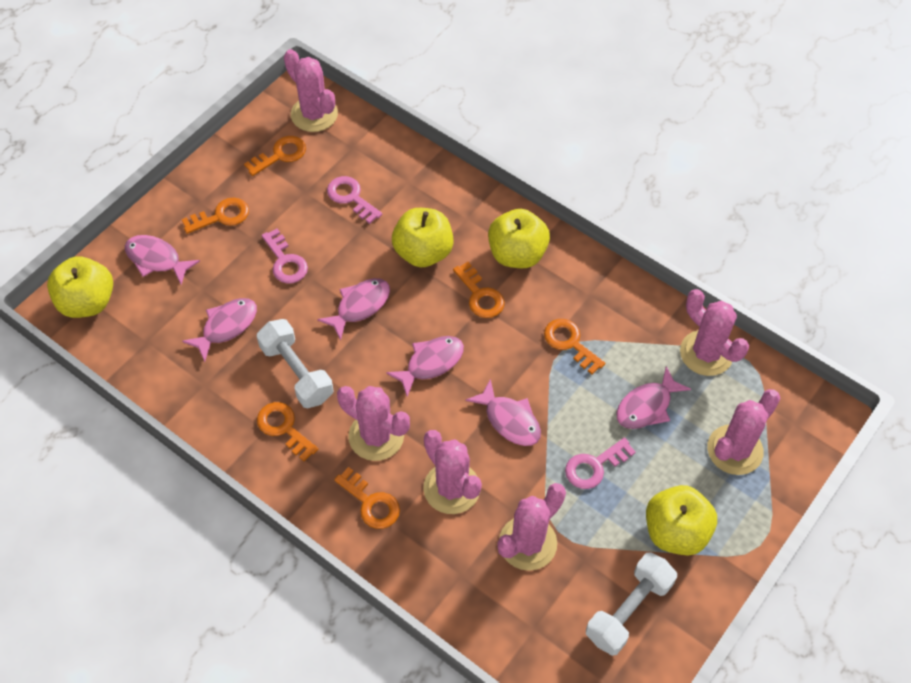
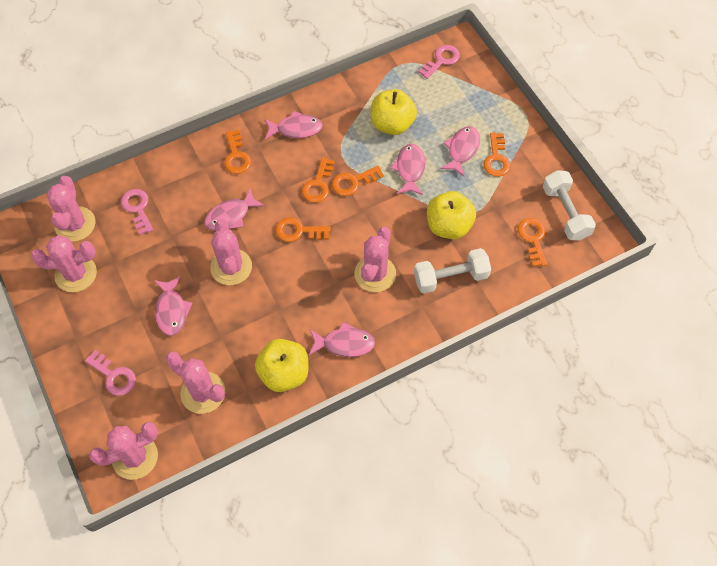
yellow apple: 4 -> 3

